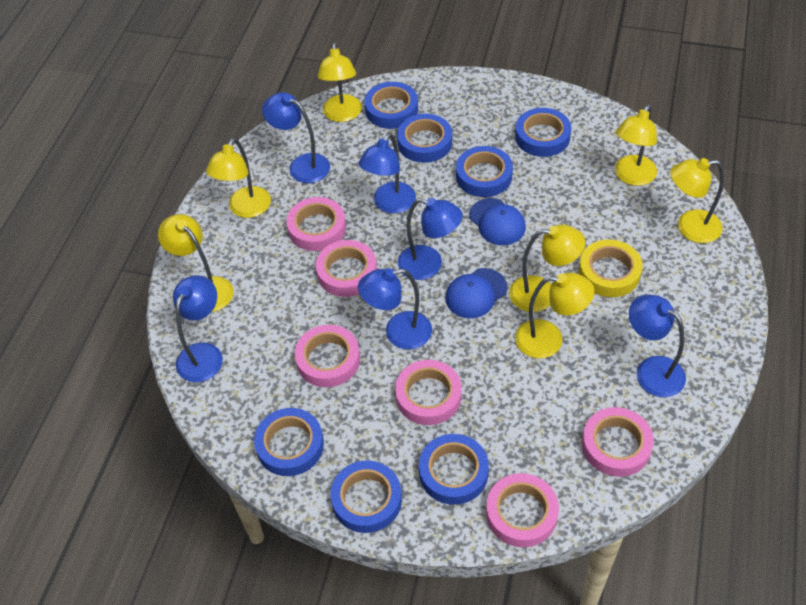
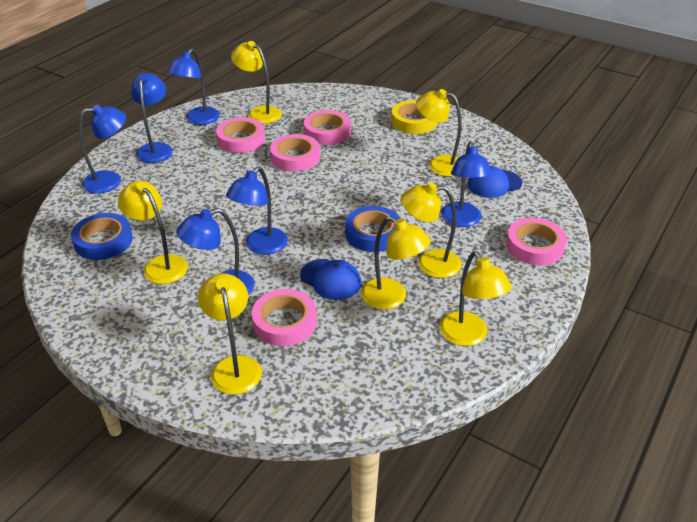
blue tape: 7 -> 2
pink tape: 6 -> 5

